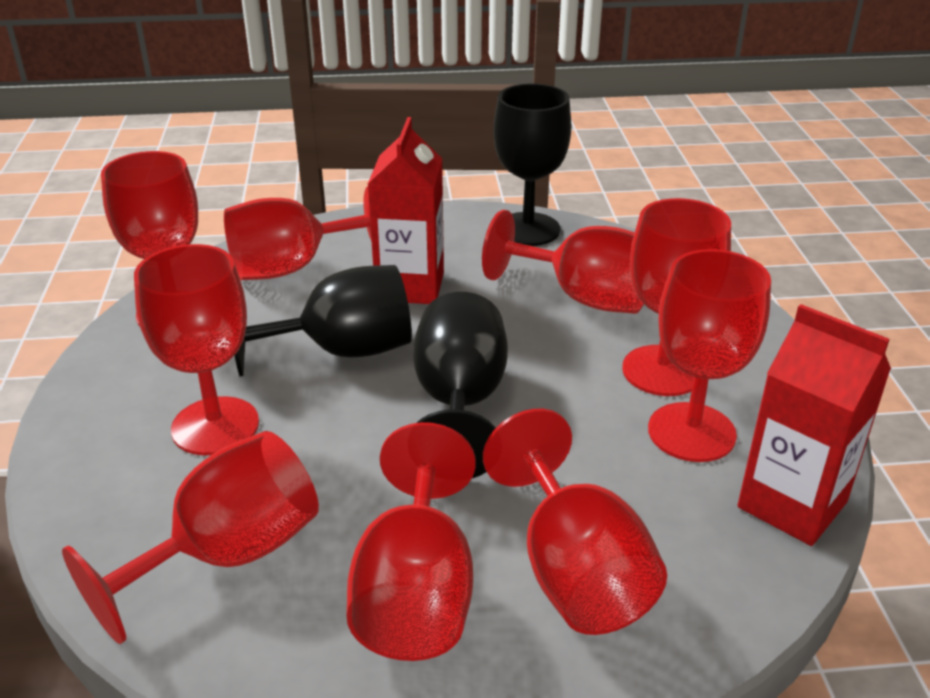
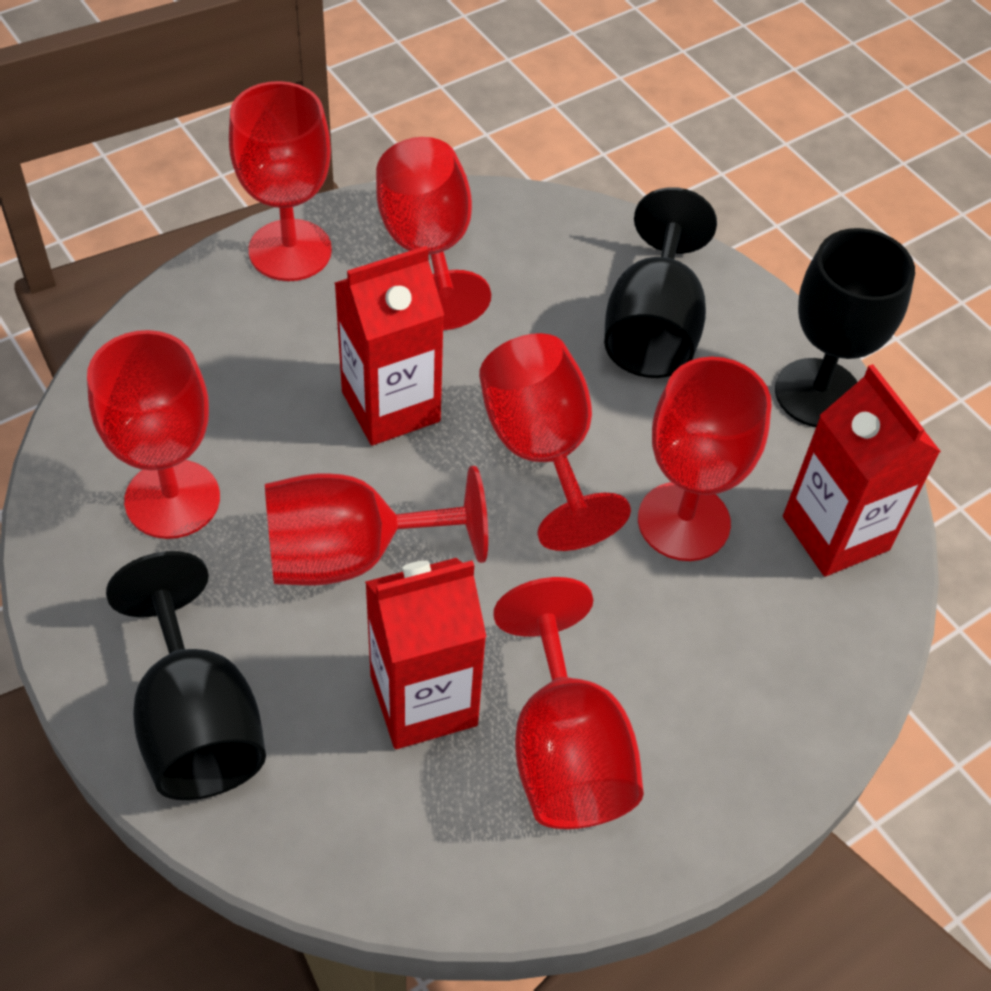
red carton: 2 -> 3
red goblet: 9 -> 7

